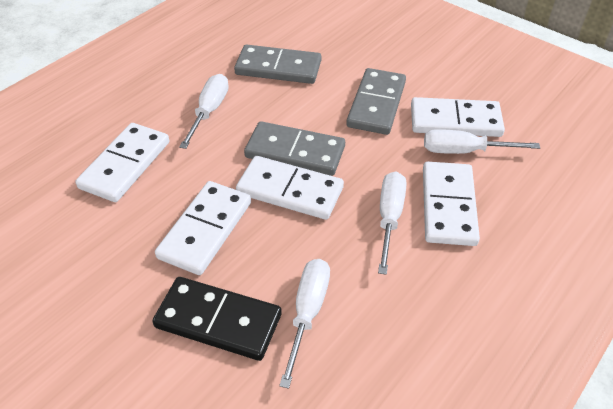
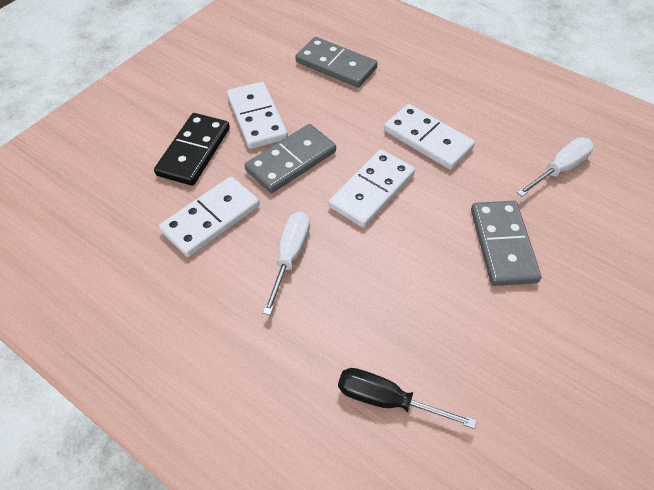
black screwdriver: 0 -> 1
white domino: 5 -> 4
white screwdriver: 4 -> 2

